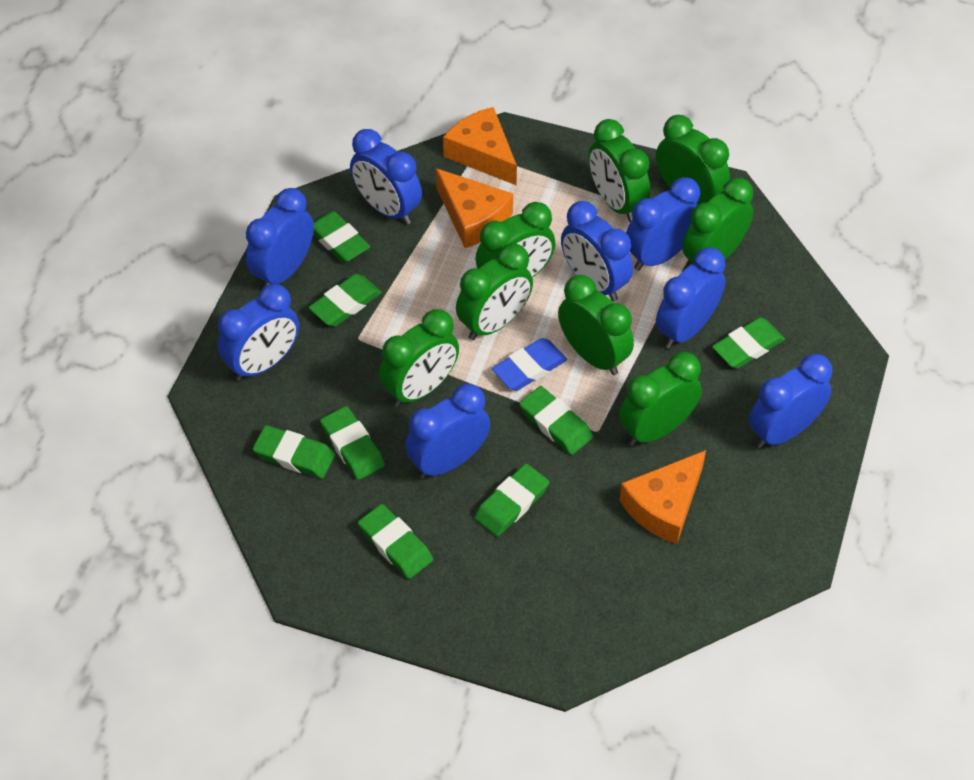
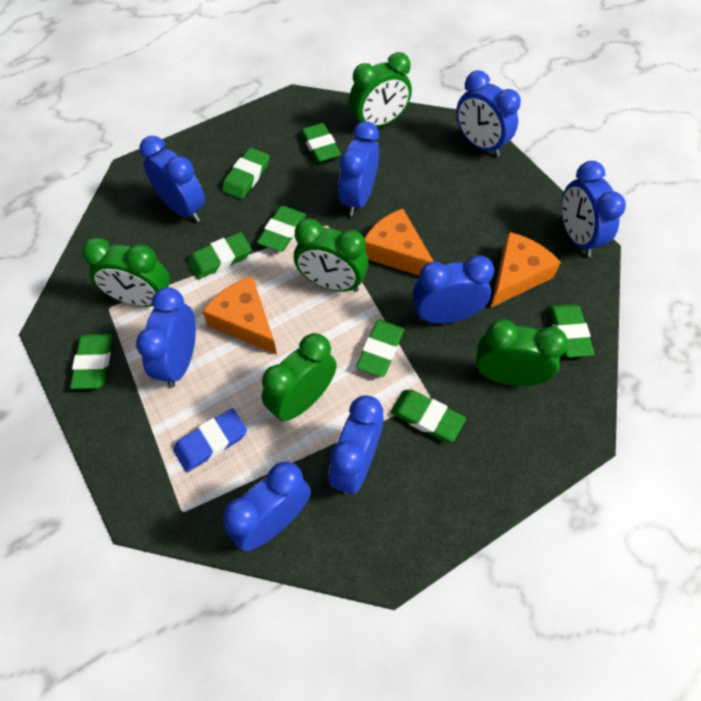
green clock: 8 -> 5

